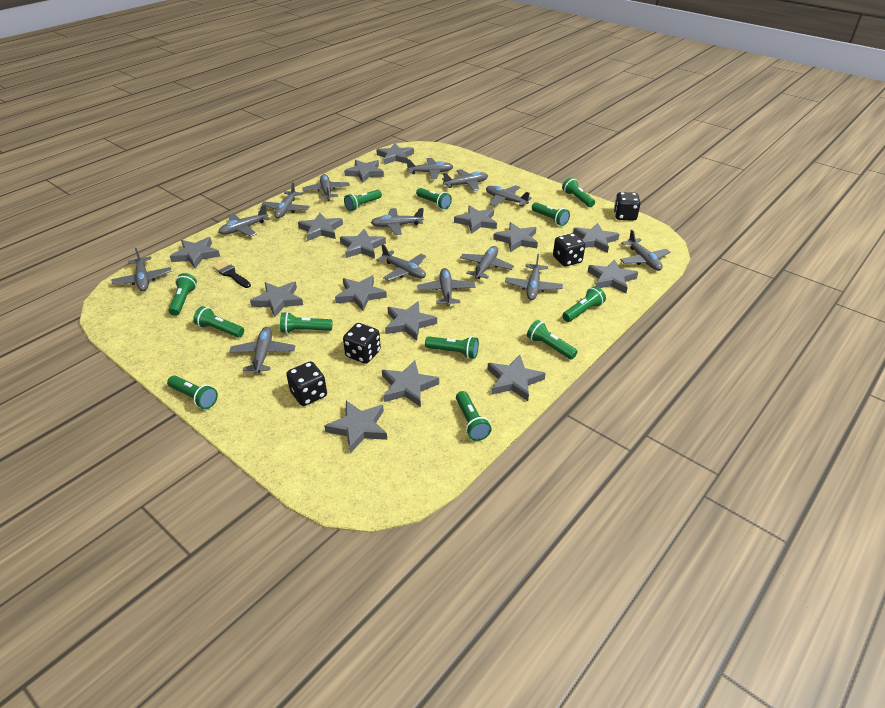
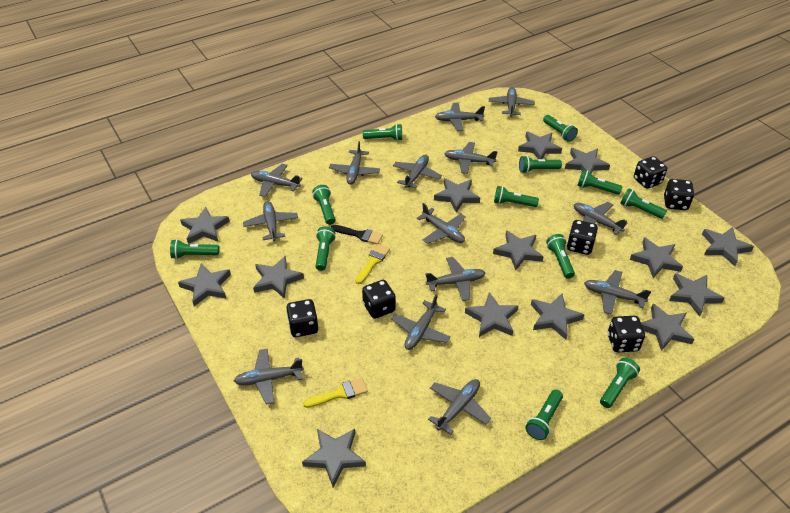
black dice: 4 -> 6
grey star: 15 -> 14
yellow brush: 0 -> 2

